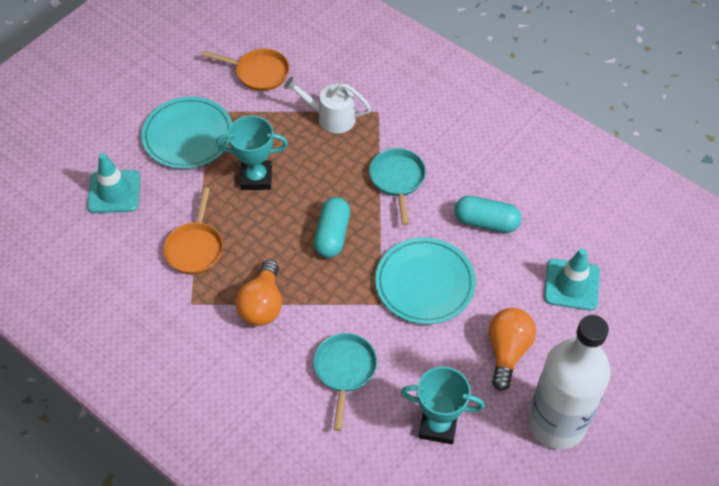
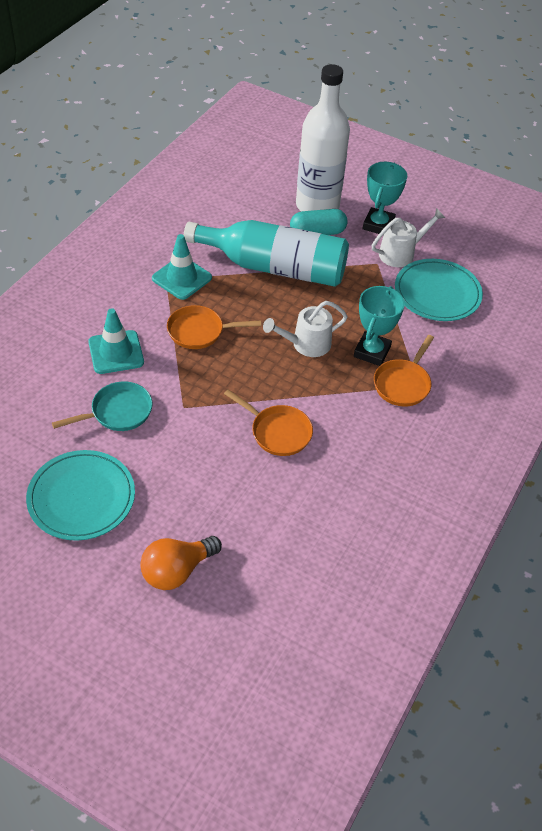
orange light bulb: 2 -> 1
orange pan: 2 -> 3
turquoise bottle: 0 -> 1
turquoise capsule: 2 -> 1
turquoise pan: 2 -> 1
white watering can: 1 -> 2

